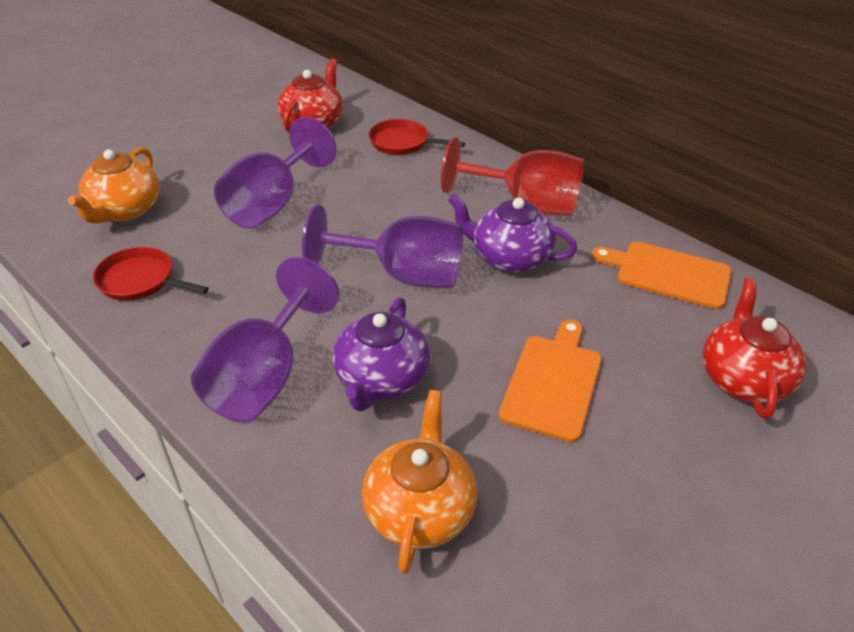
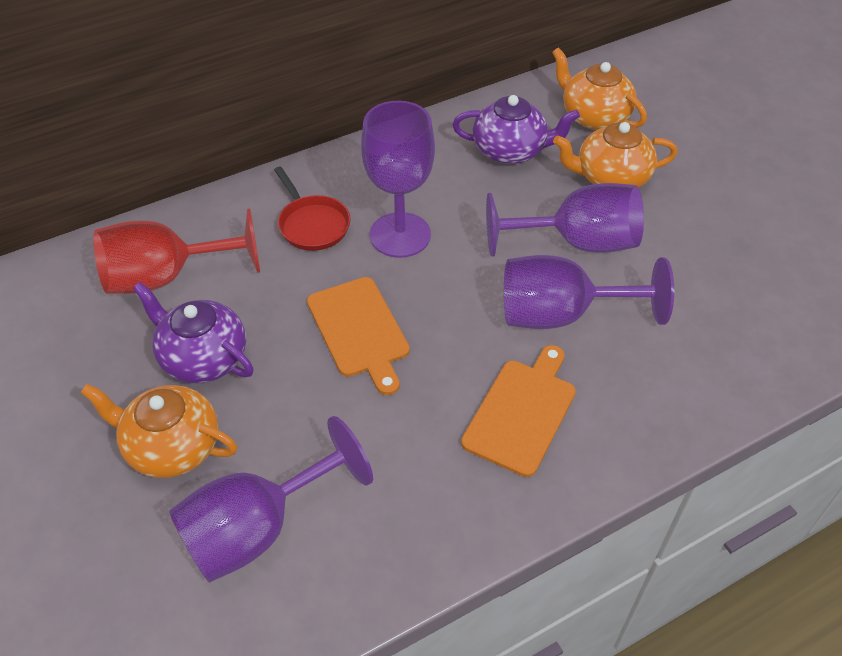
orange teapot: 2 -> 3
purple goblet: 3 -> 4
red pan: 2 -> 1
red teapot: 2 -> 0

